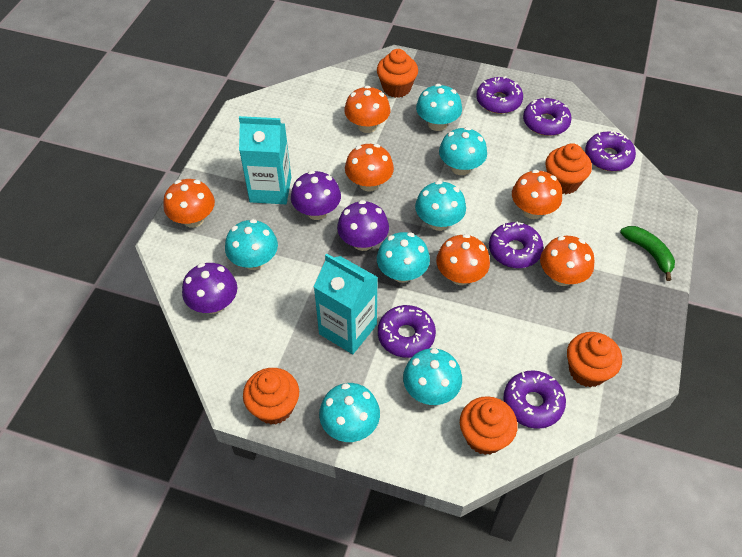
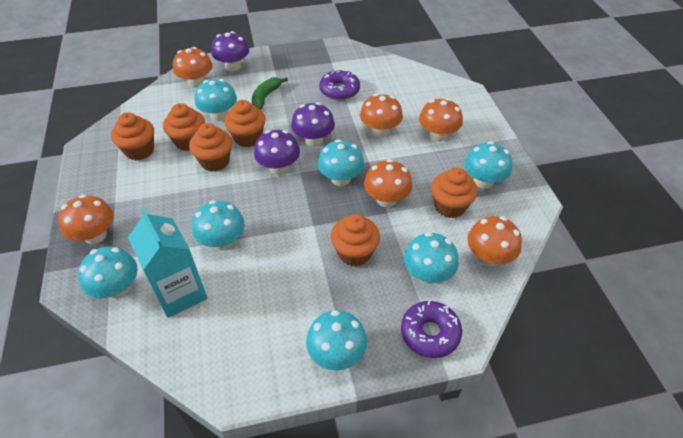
orange cupcake: 5 -> 6
purple donut: 6 -> 2
turquoise carton: 2 -> 1

